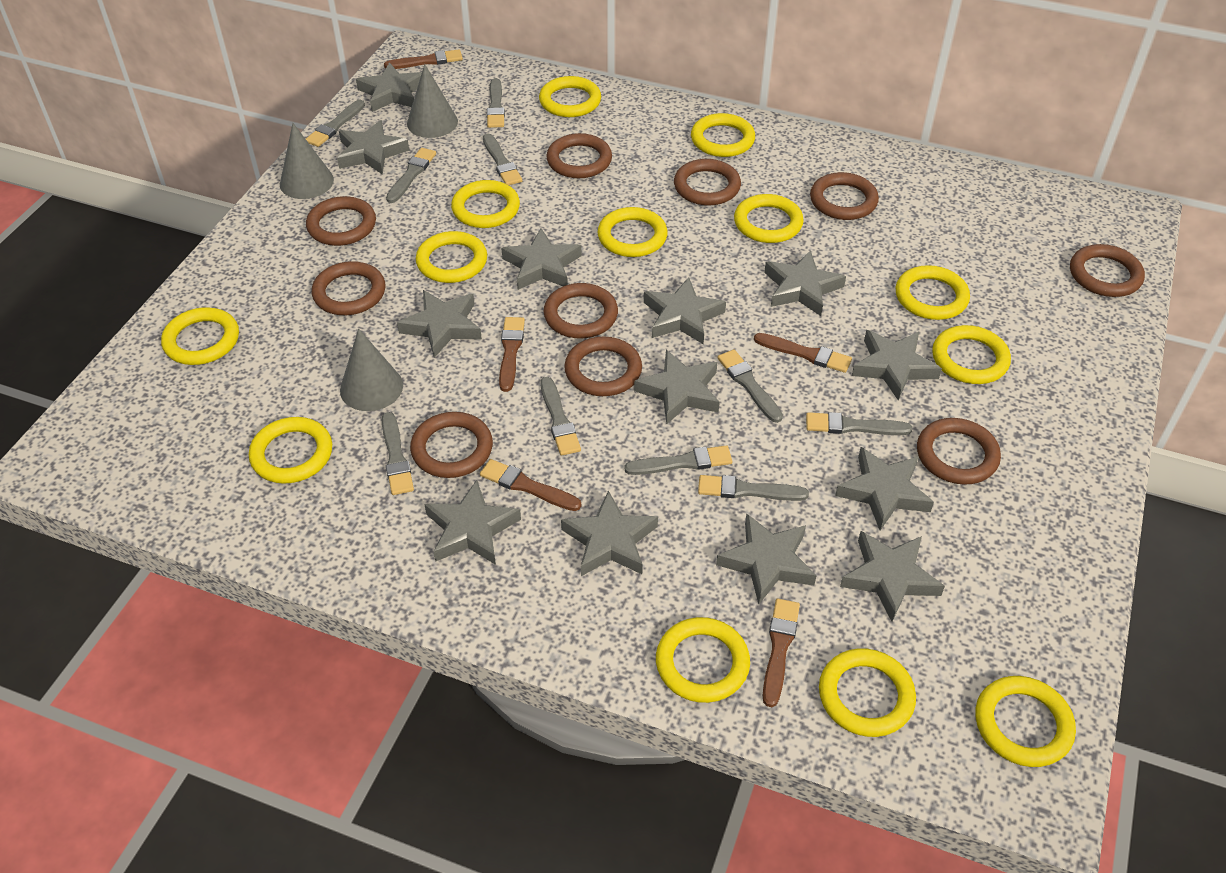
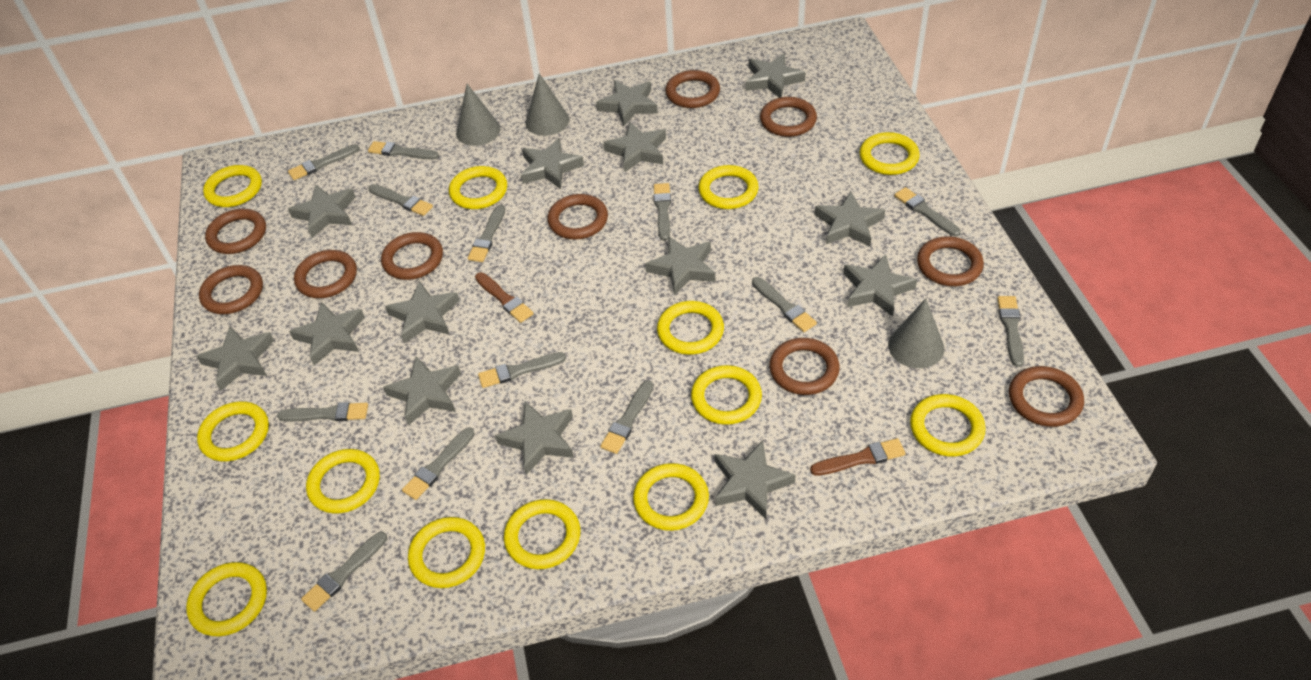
brown brush: 5 -> 2
grey brush: 10 -> 13
grey star: 13 -> 14

